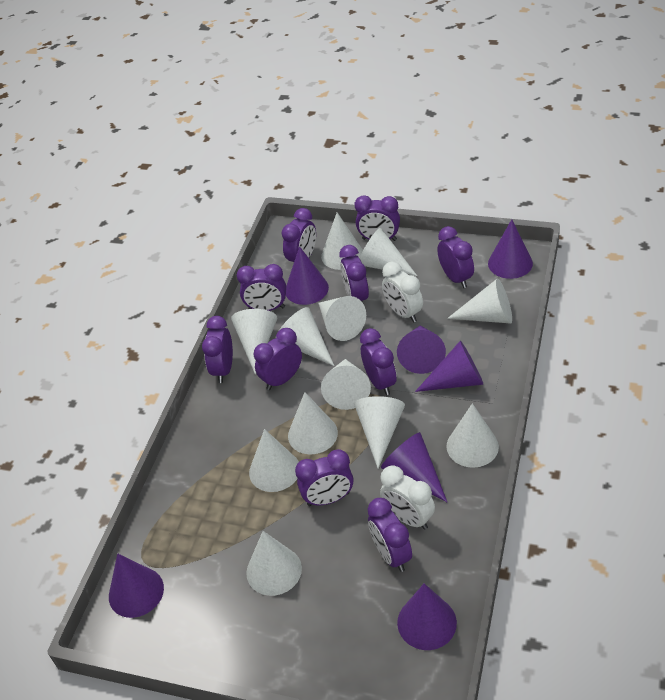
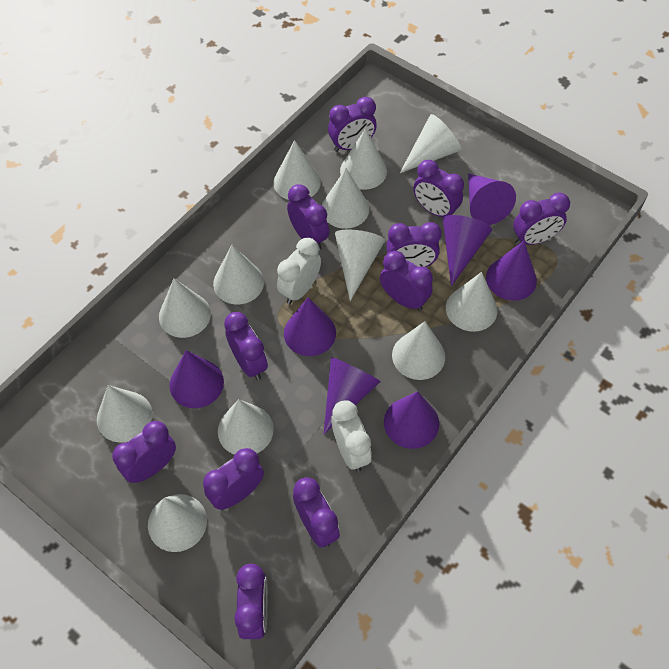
purple clock: 10 -> 11

